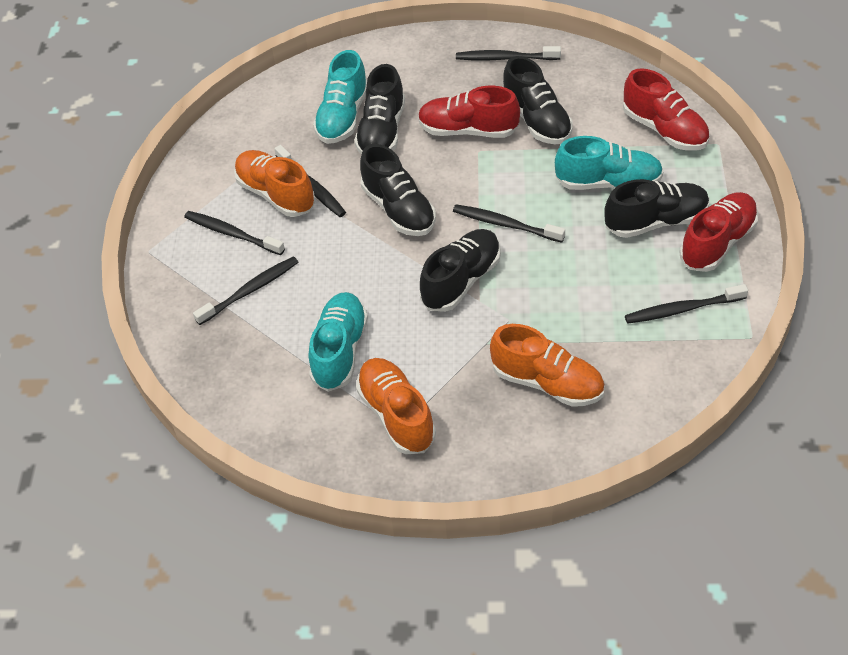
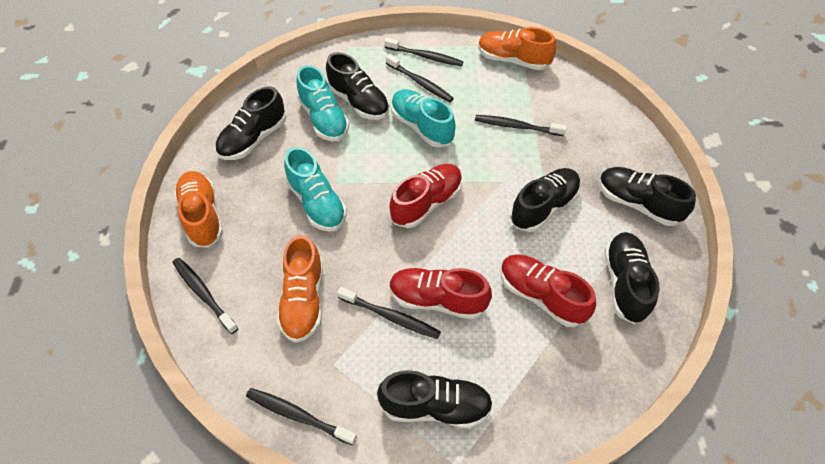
black shoe: 5 -> 6

